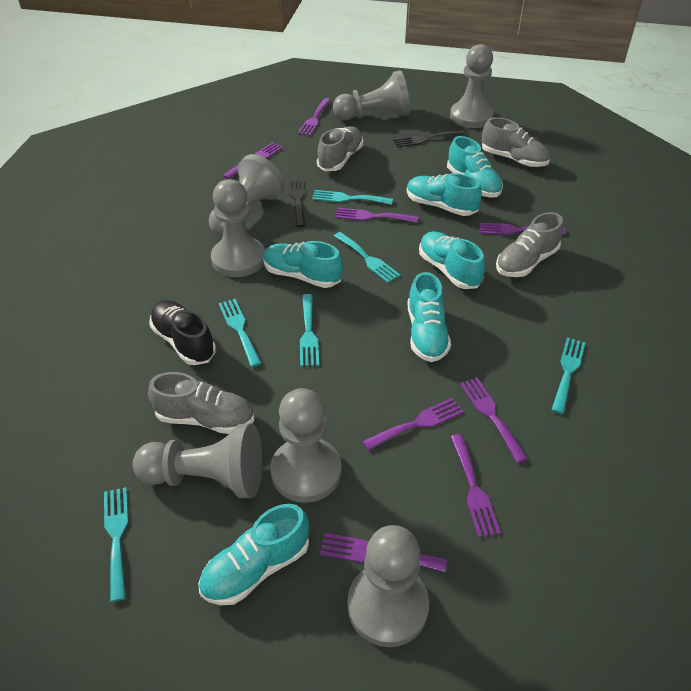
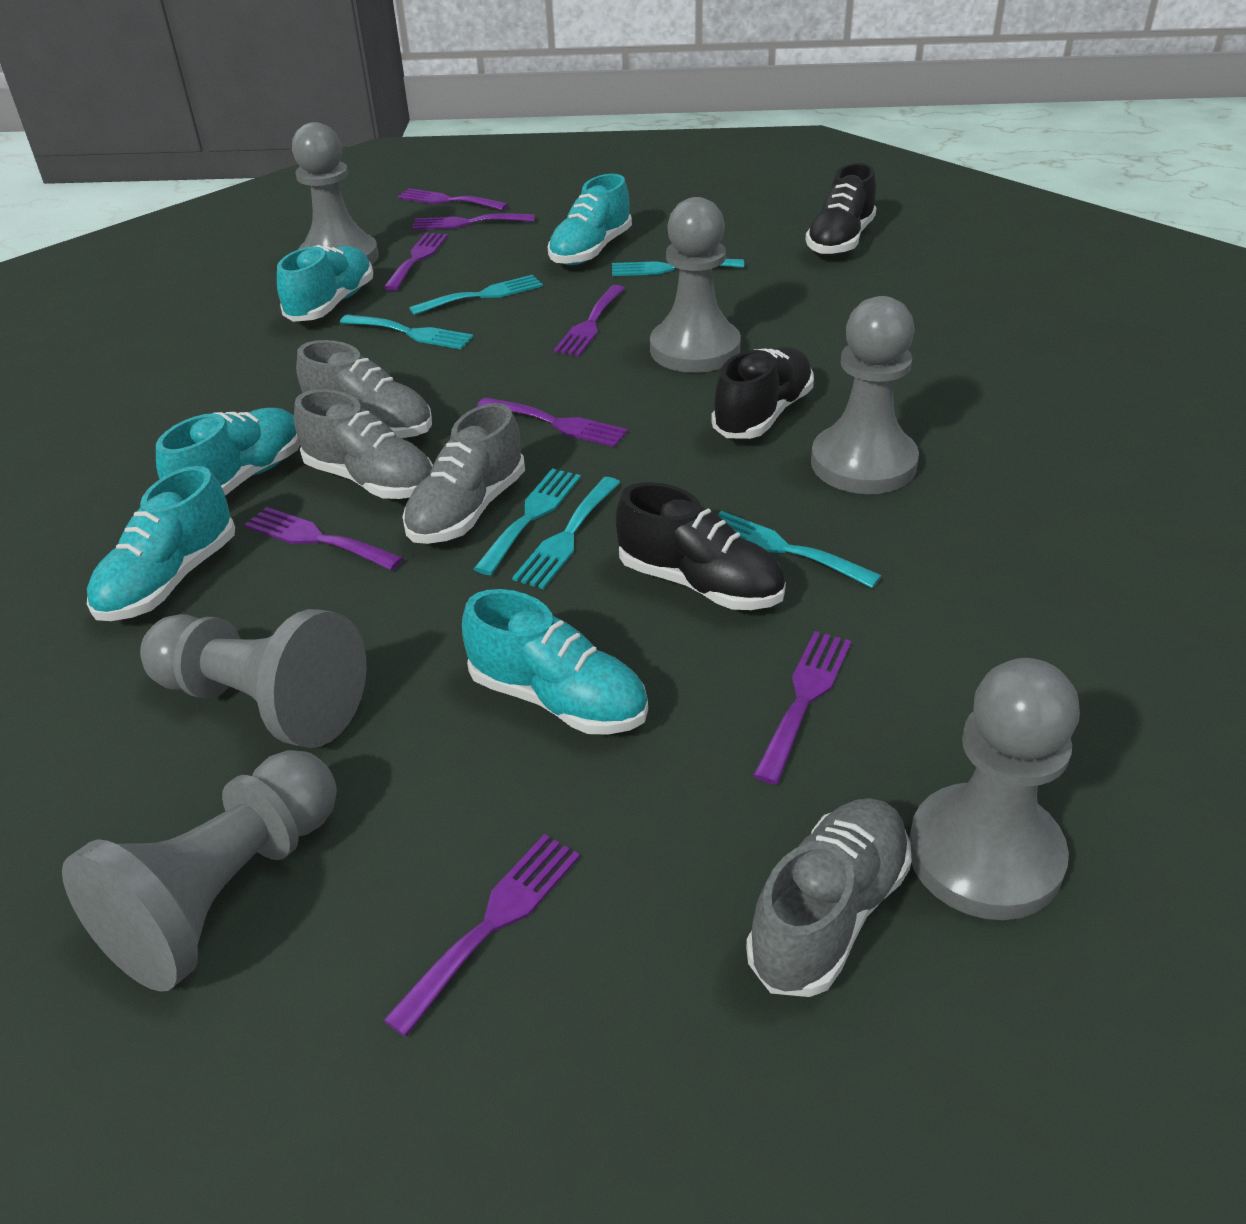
black fork: 2 -> 0
black shoe: 1 -> 3
grey pawn: 7 -> 6
turquoise shoe: 6 -> 5

